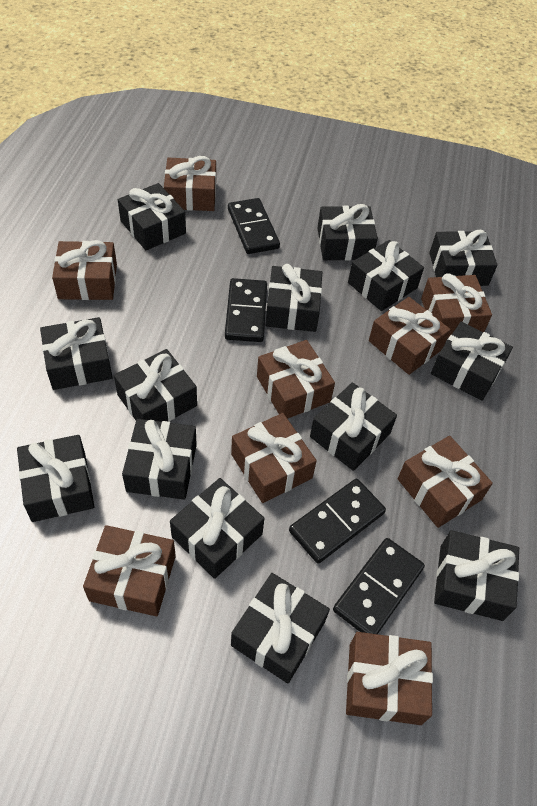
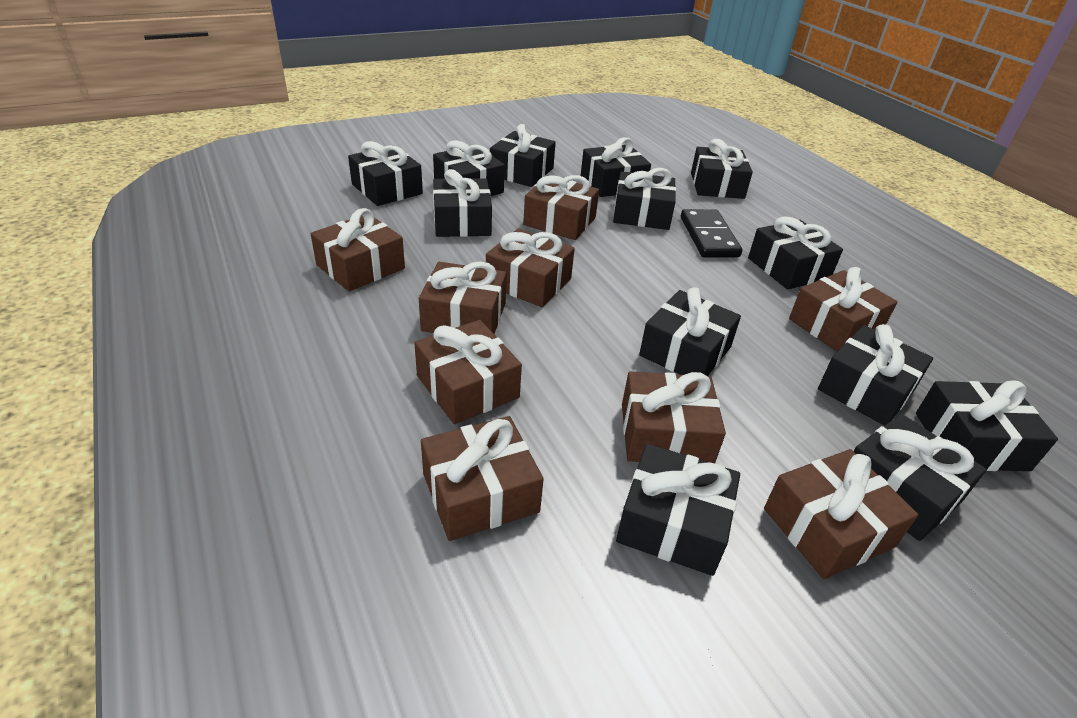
black domino: 4 -> 1
black gift: 14 -> 13

